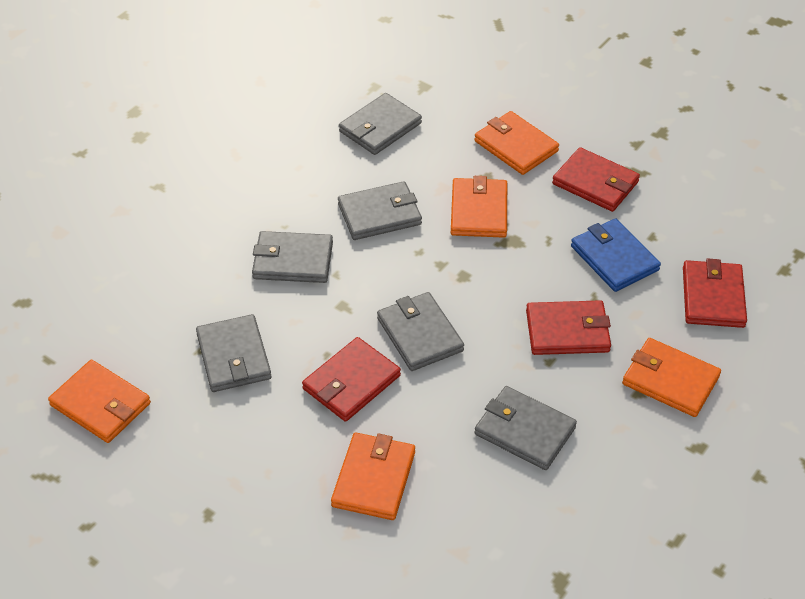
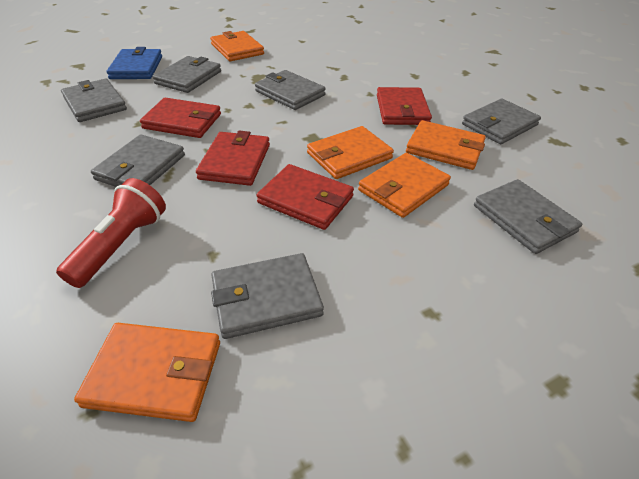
grey wallet: 6 -> 7
red flashlight: 0 -> 1

